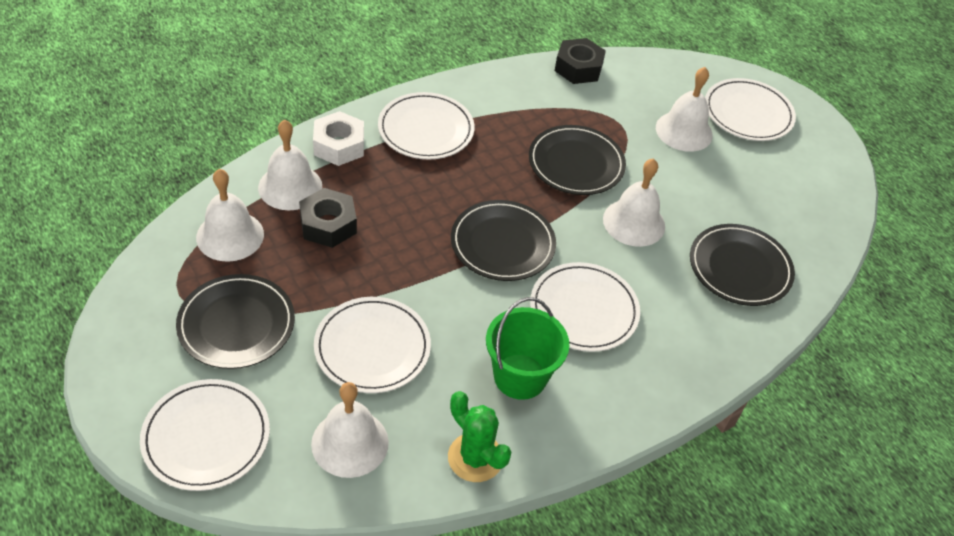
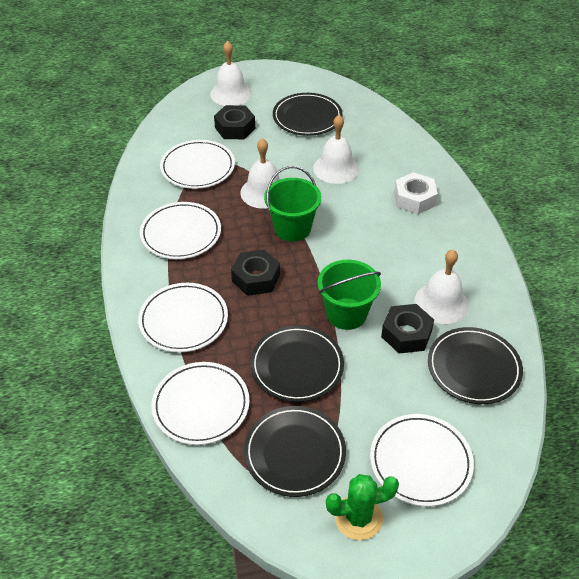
black nut: 2 -> 3
green bucket: 1 -> 2
white bell: 5 -> 4

